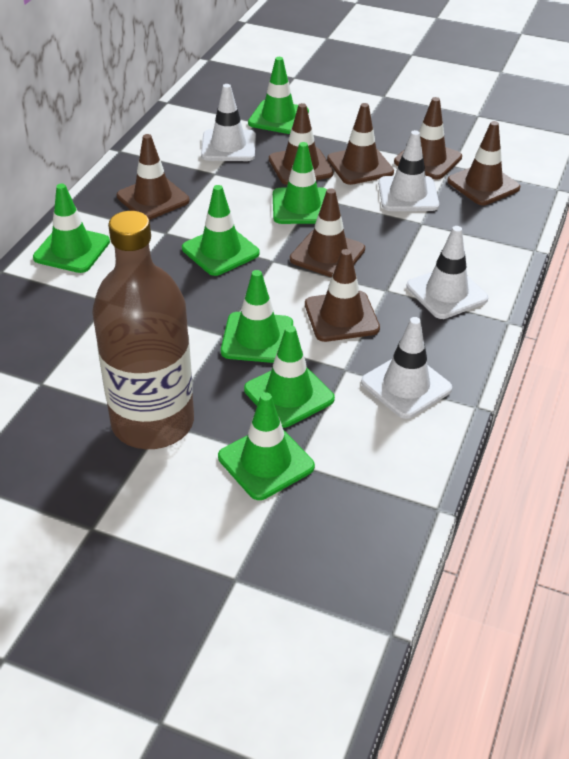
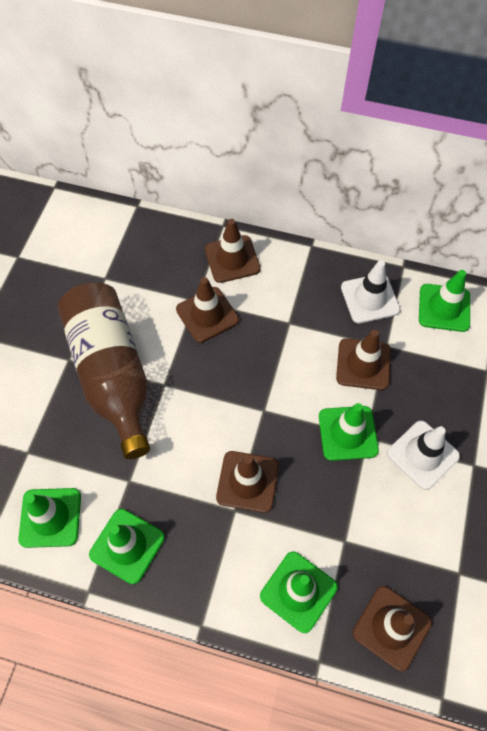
brown traffic cone: 7 -> 5
green traffic cone: 7 -> 5
white traffic cone: 4 -> 2

